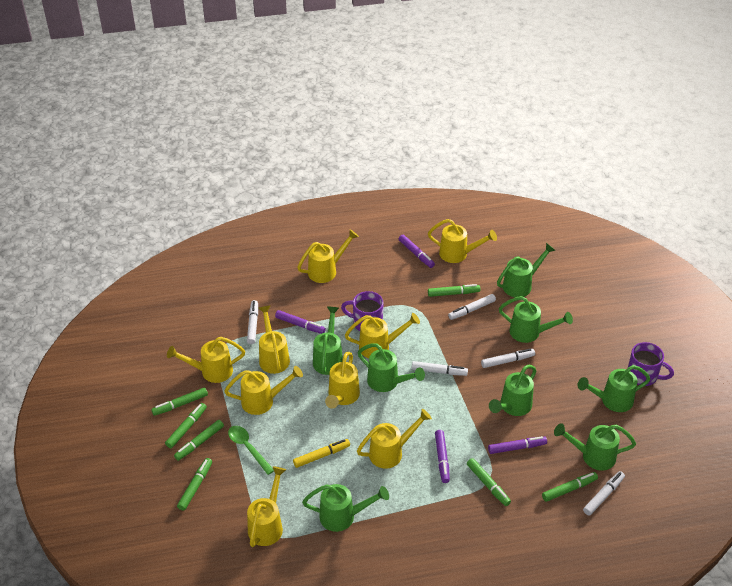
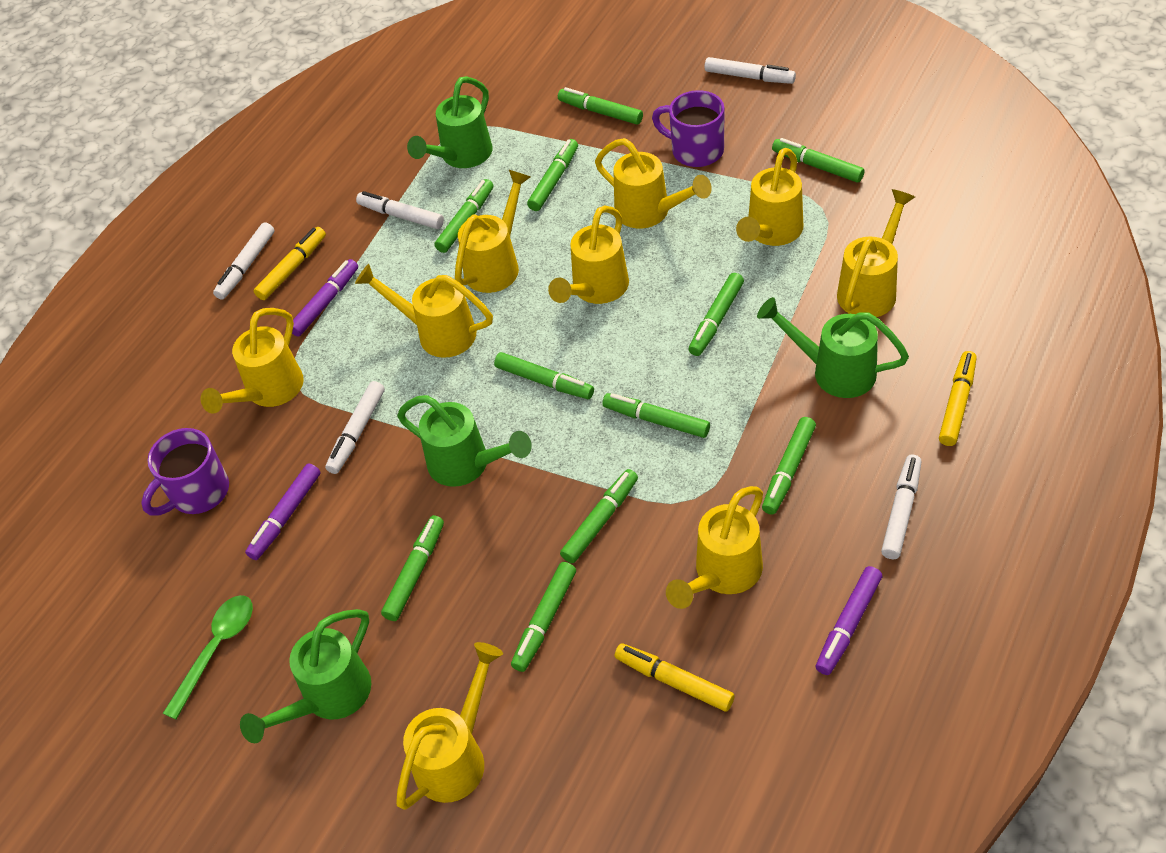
green marker: 7 -> 11
green watering can: 8 -> 4
purple marker: 4 -> 3
yellow marker: 1 -> 3

